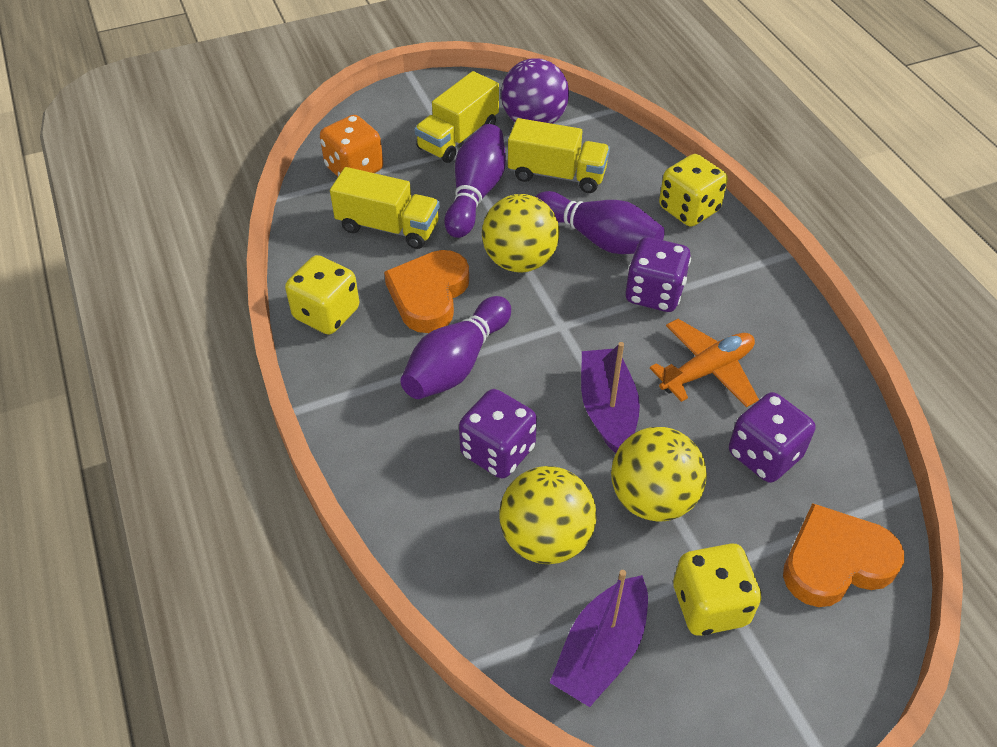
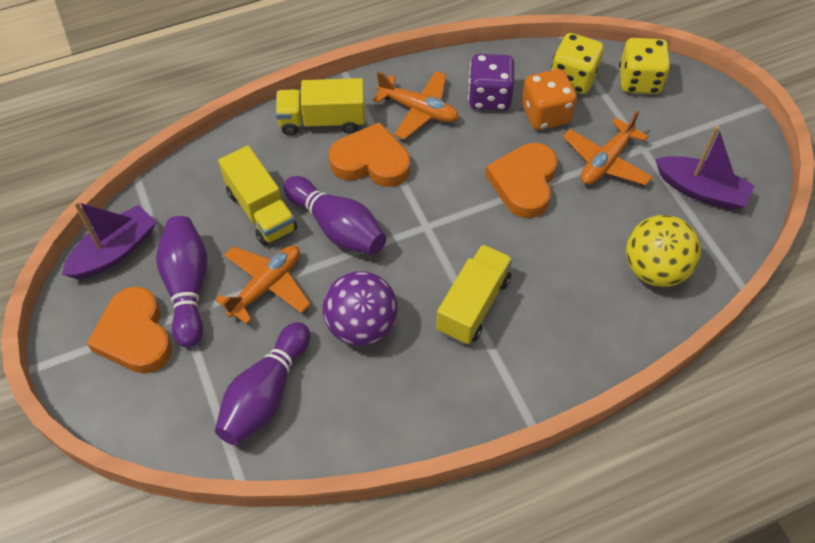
orange heart: 2 -> 3
orange plane: 1 -> 3
purple dice: 3 -> 1
yellow ball: 3 -> 1
yellow dice: 3 -> 2

